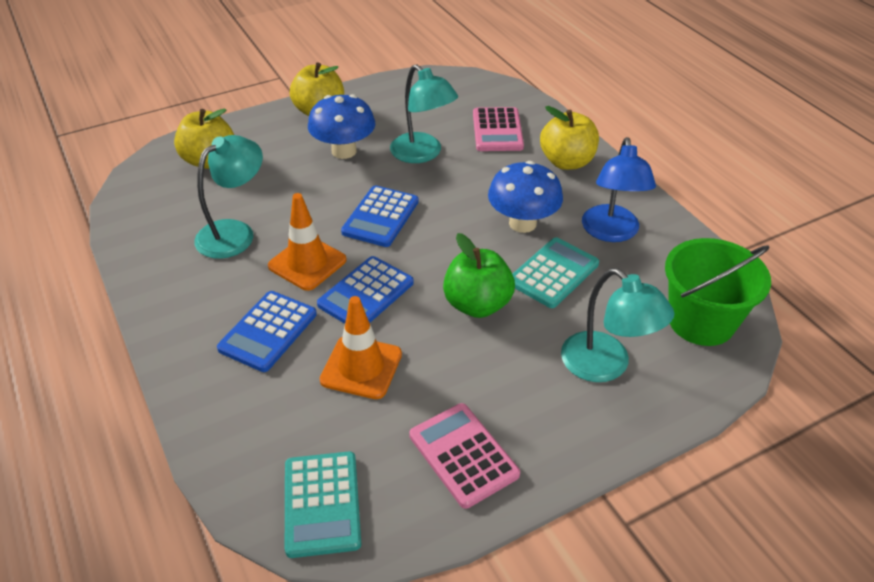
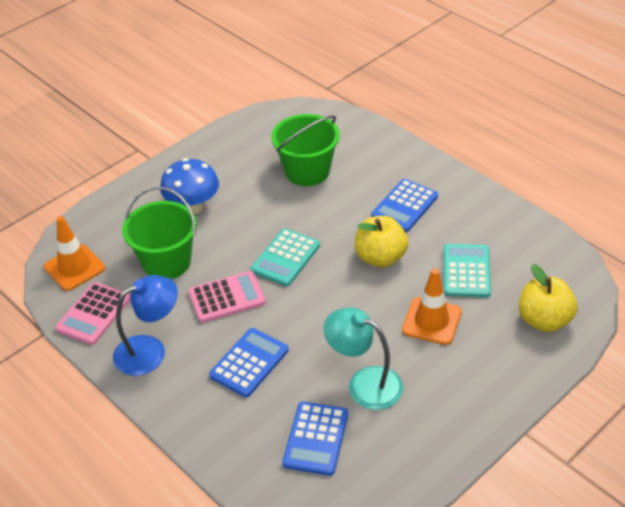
blue mushroom: 2 -> 1
green apple: 1 -> 0
green bucket: 1 -> 2
turquoise lamp: 3 -> 1
yellow apple: 3 -> 2

